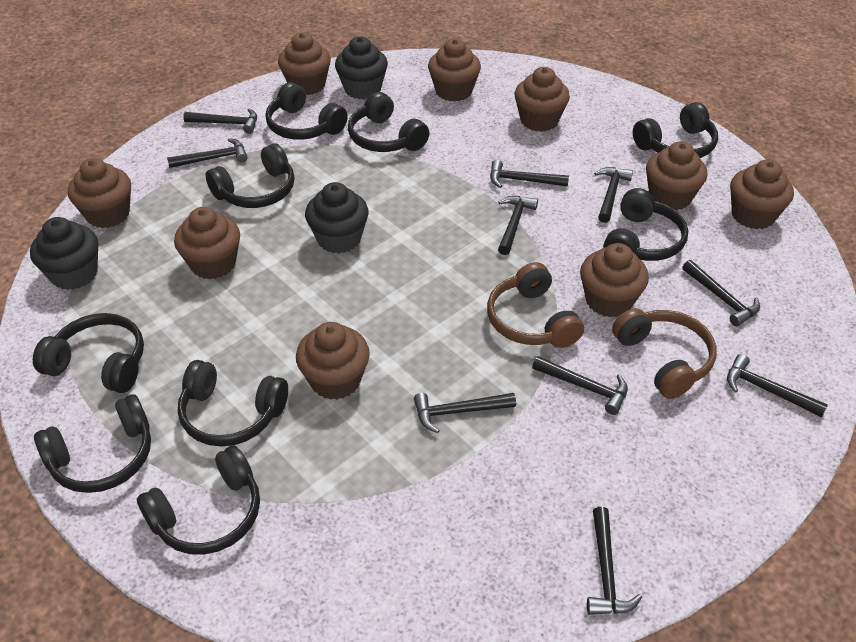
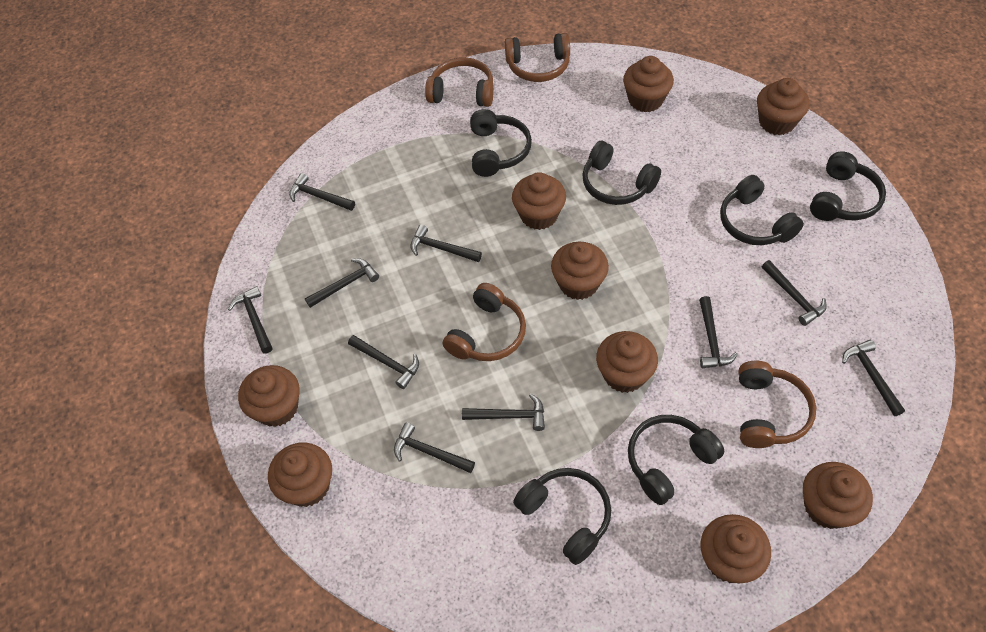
black cupcake: 3 -> 0
black headphones: 9 -> 6
brown headphones: 2 -> 4

